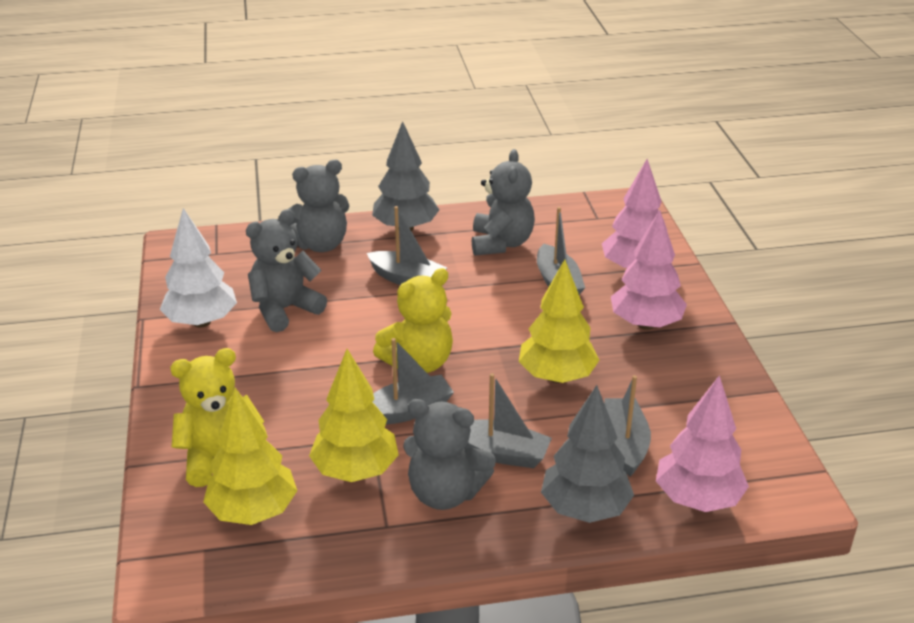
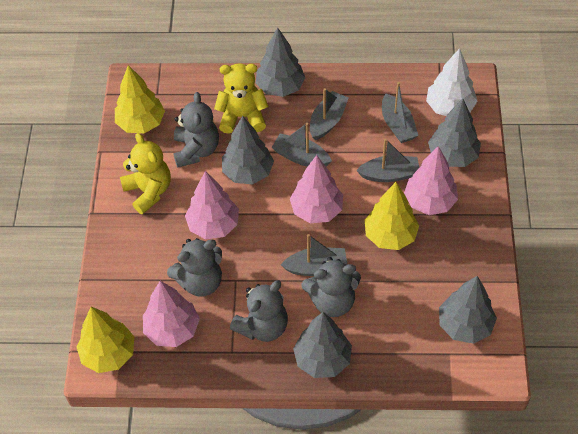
grey tree: 2 -> 5
pink tree: 3 -> 4

